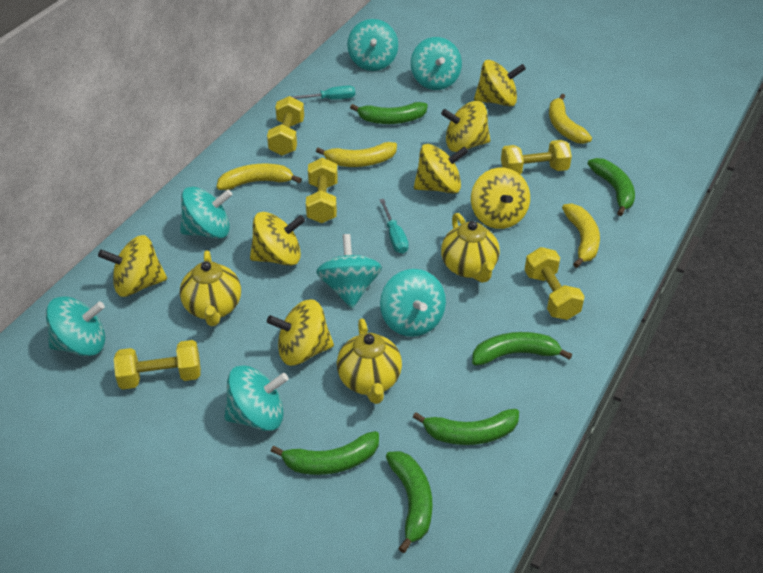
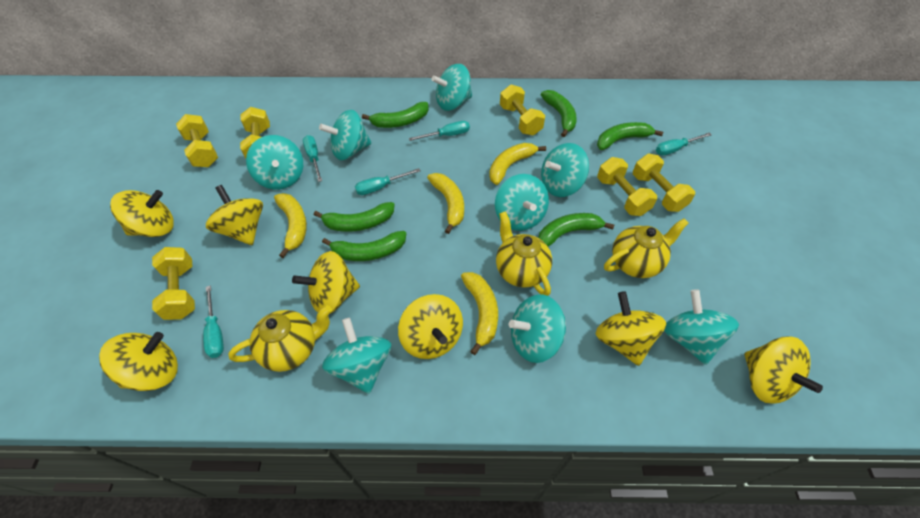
turquoise screwdriver: 2 -> 5
turquoise spinning top: 7 -> 8
yellow dumbbell: 5 -> 6

